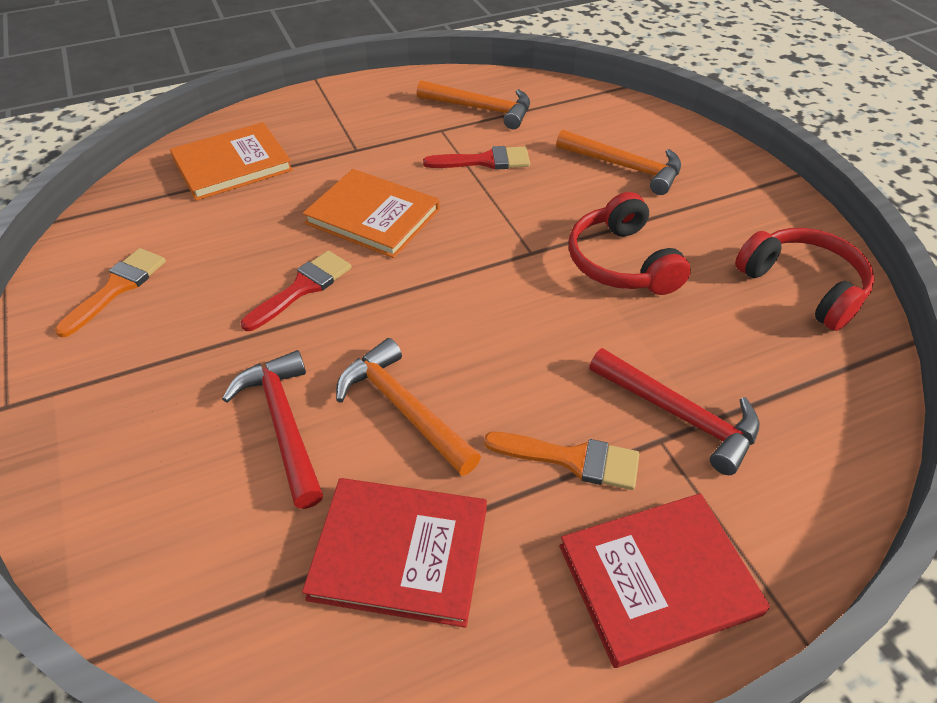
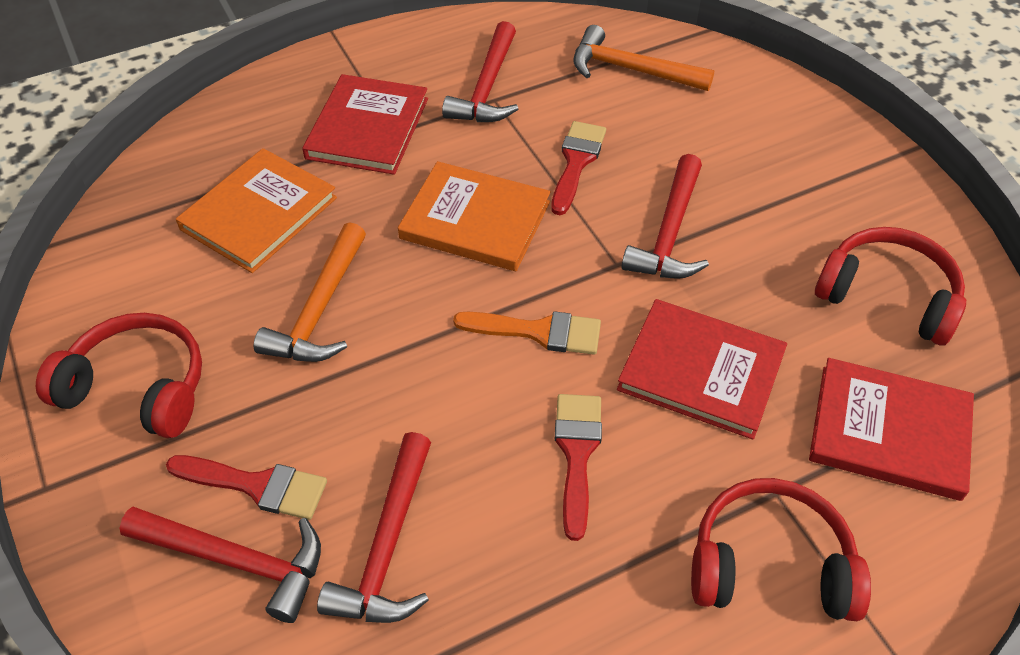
orange brush: 2 -> 1
orange hammer: 3 -> 2
red book: 2 -> 3
red brush: 2 -> 3
red hammer: 2 -> 4
red headphones: 2 -> 3

